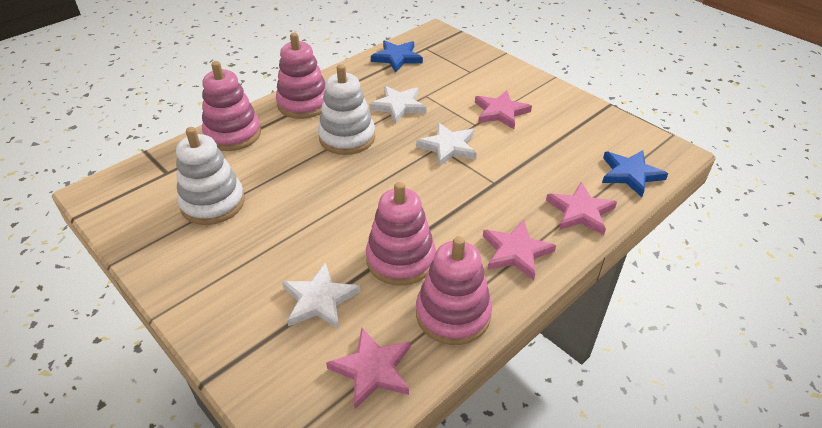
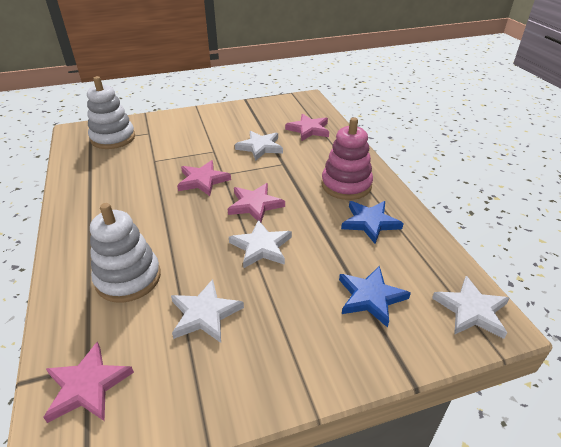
pink stacking toy: 4 -> 1
white star: 3 -> 4

